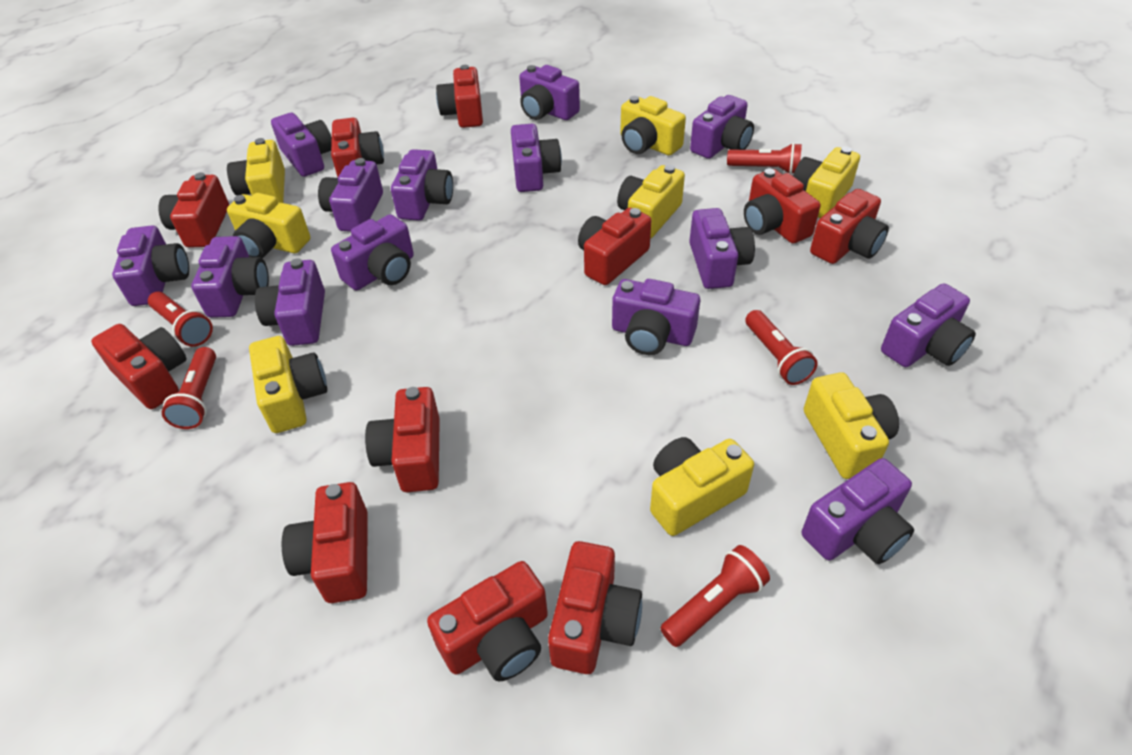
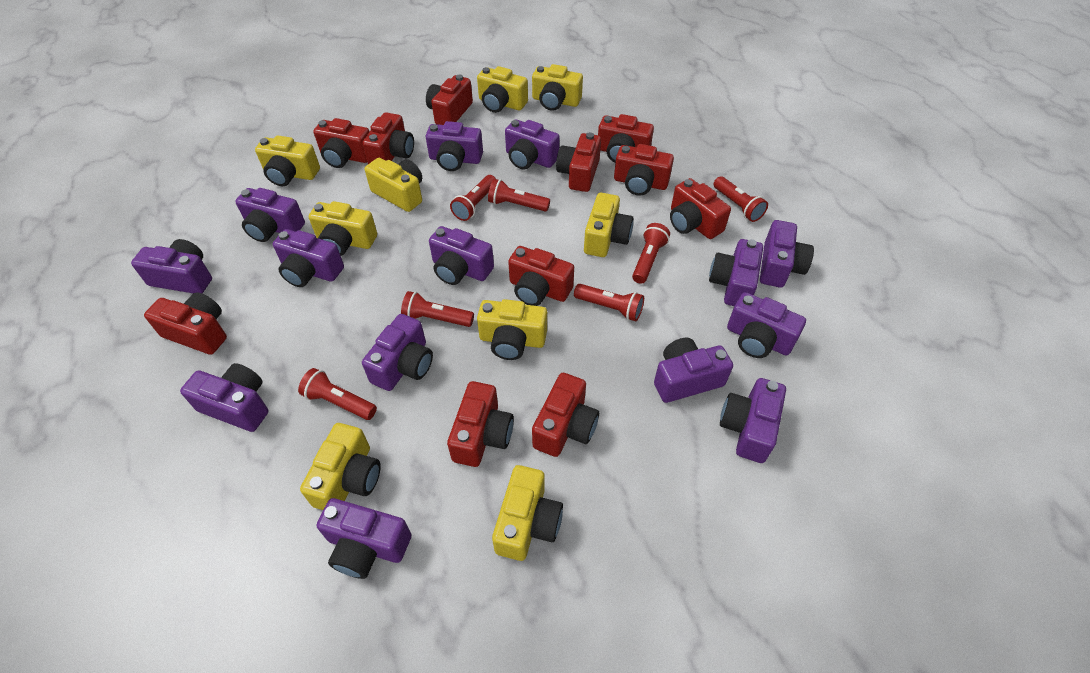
red flashlight: 5 -> 7
yellow camera: 8 -> 9

